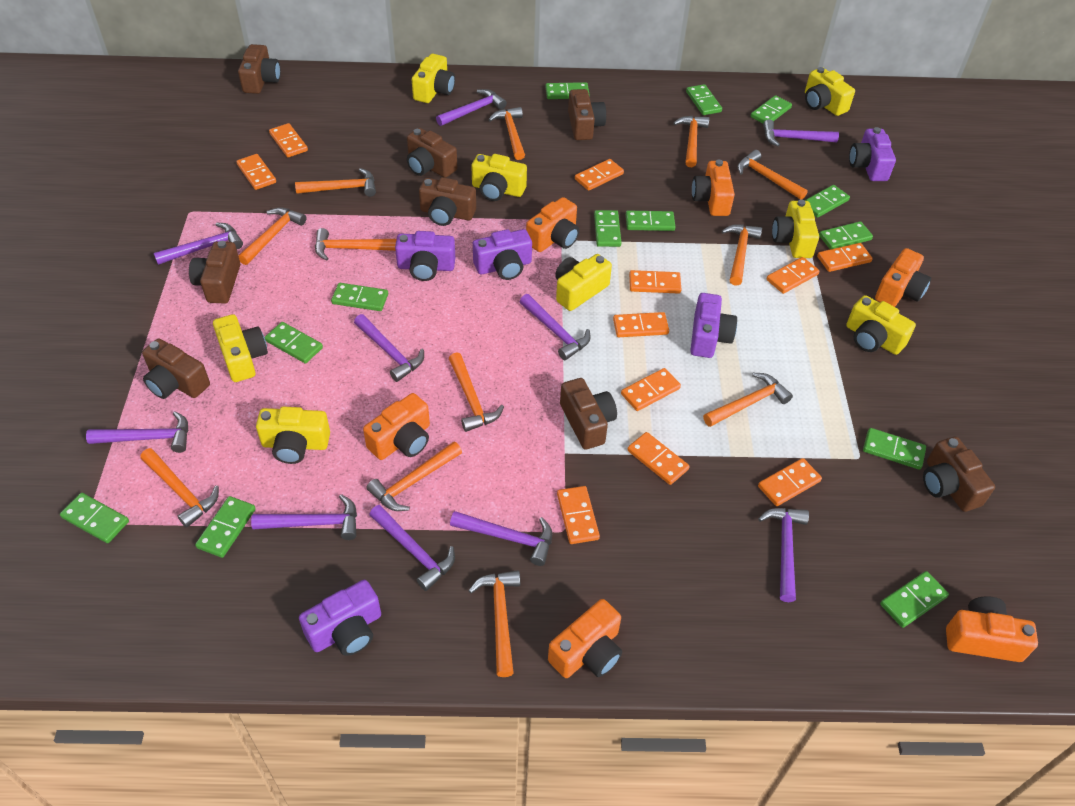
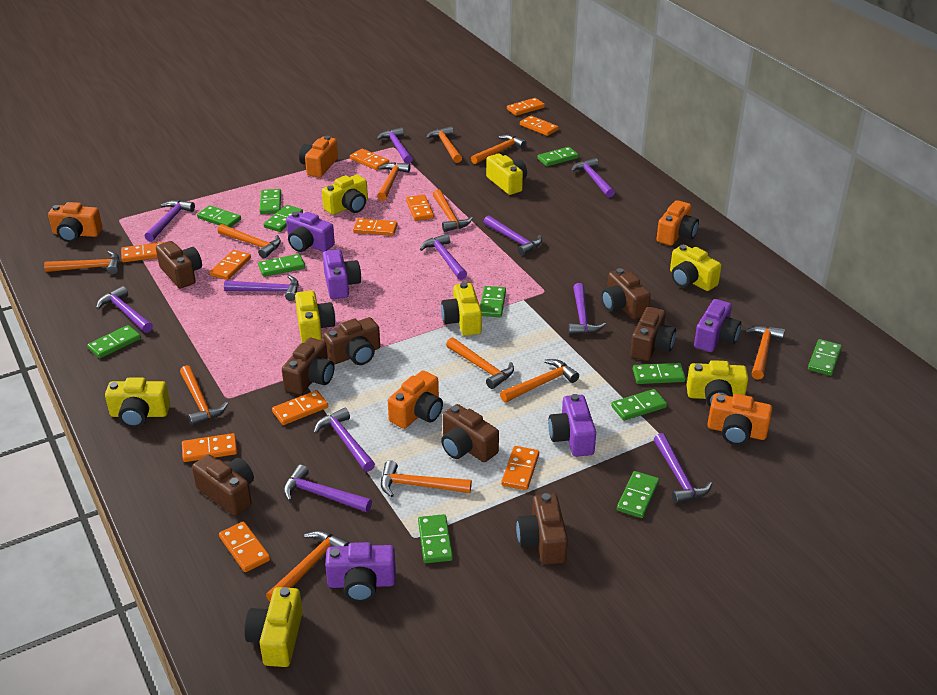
green domino: 13 -> 12
orange camera: 6 -> 5
purple hammer: 10 -> 11

